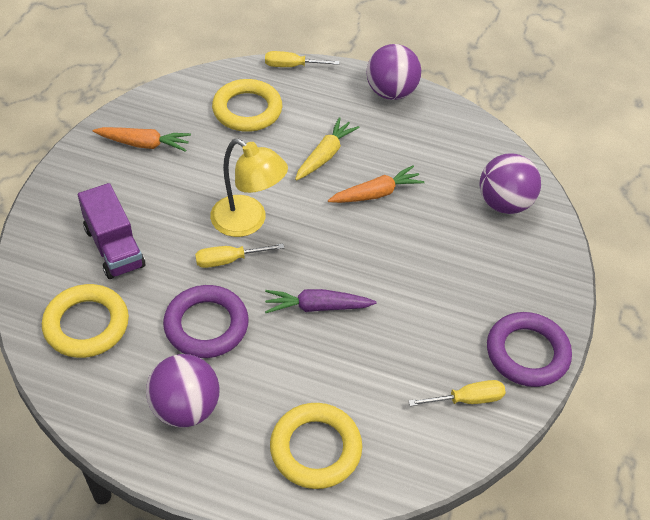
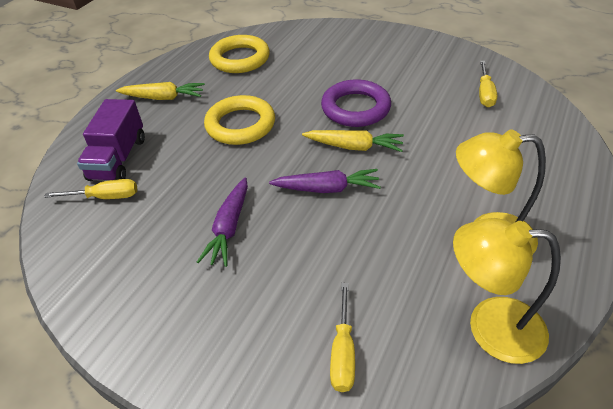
orange carrot: 2 -> 0
purple ball: 3 -> 0
purple carrot: 1 -> 2
purple ring: 2 -> 1
yellow carrot: 1 -> 2
yellow lamp: 1 -> 2
yellow ring: 3 -> 2

